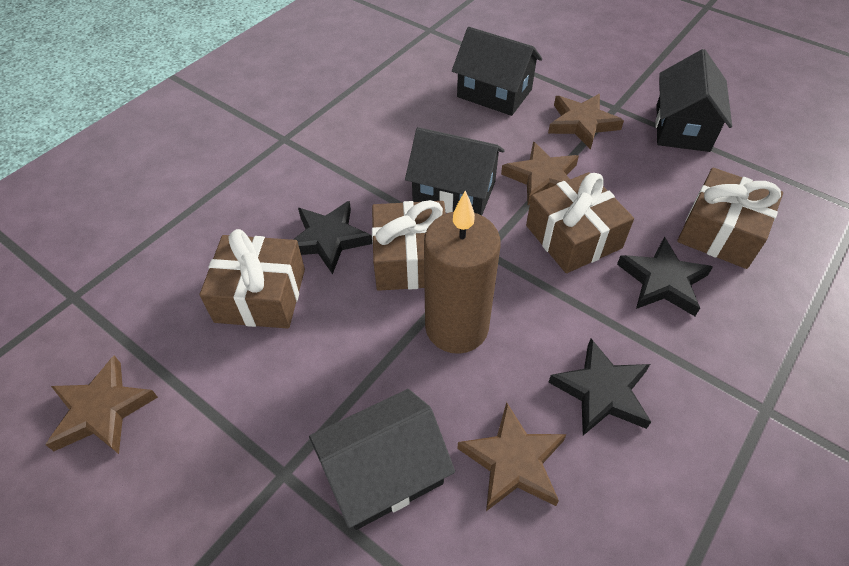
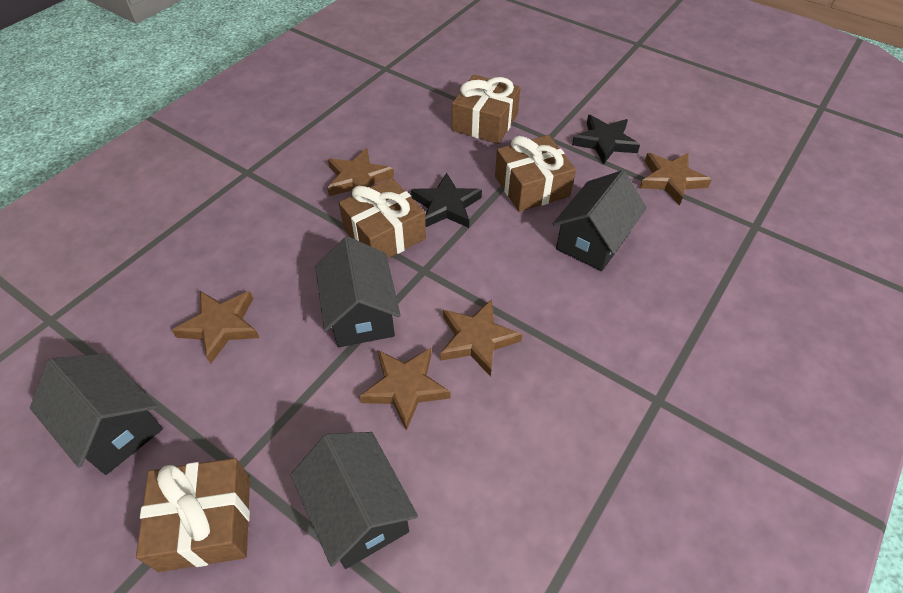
black star: 3 -> 2
brown candle: 1 -> 0
brown star: 4 -> 5

